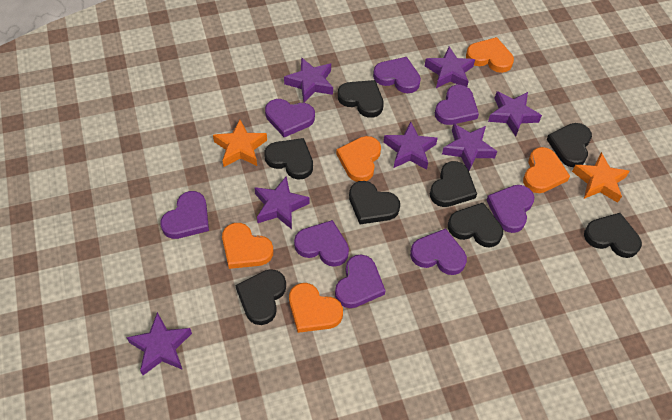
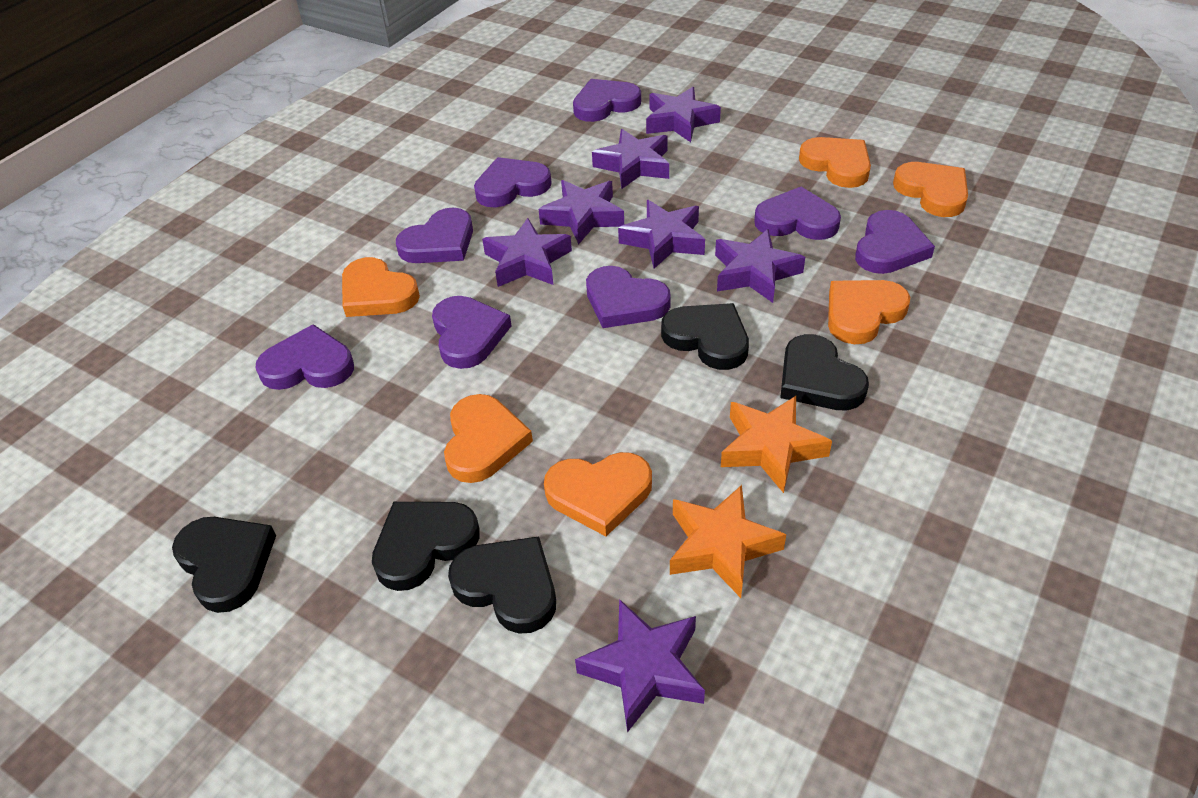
black heart: 8 -> 5
orange heart: 5 -> 6

